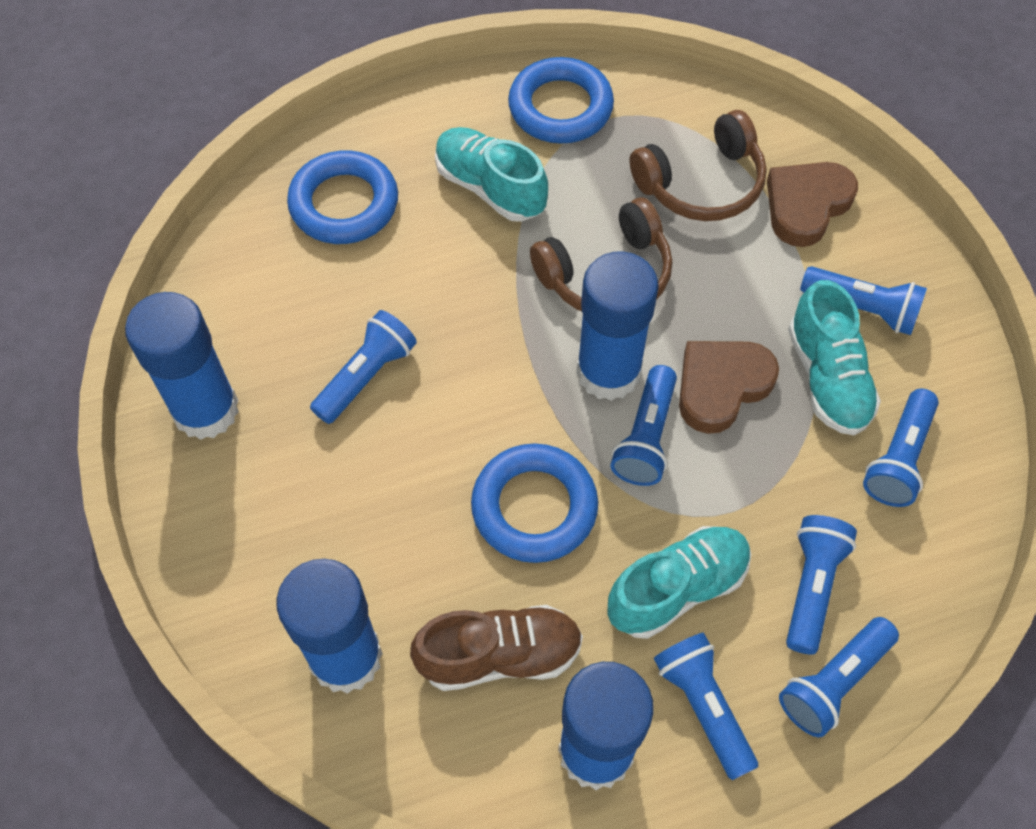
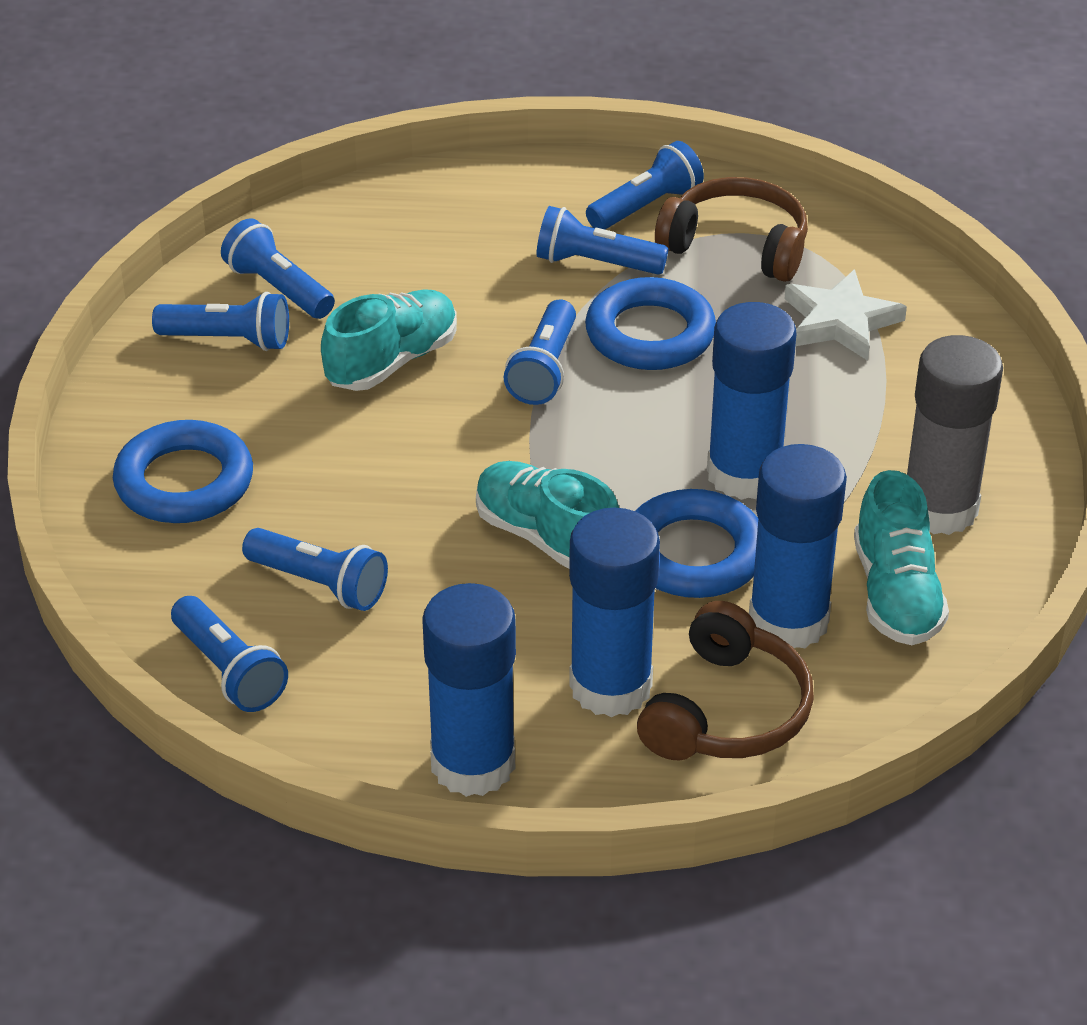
brown heart: 2 -> 0
brown shoe: 1 -> 0
grey glue stick: 0 -> 1
white star: 0 -> 1

